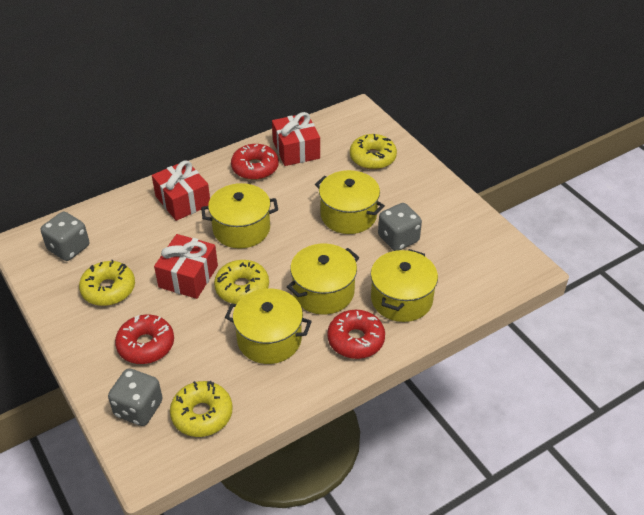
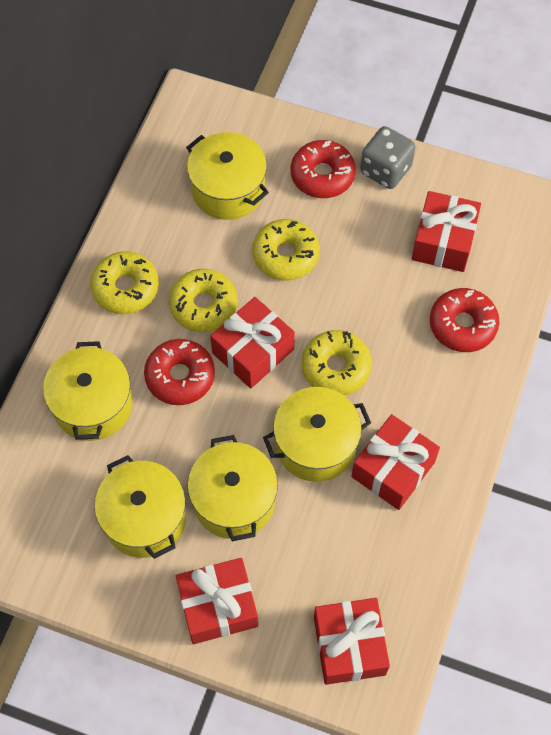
grey dice: 3 -> 1
red gift: 3 -> 5

